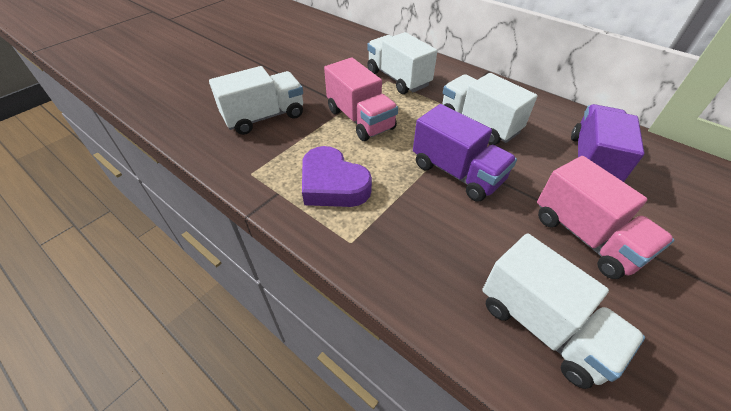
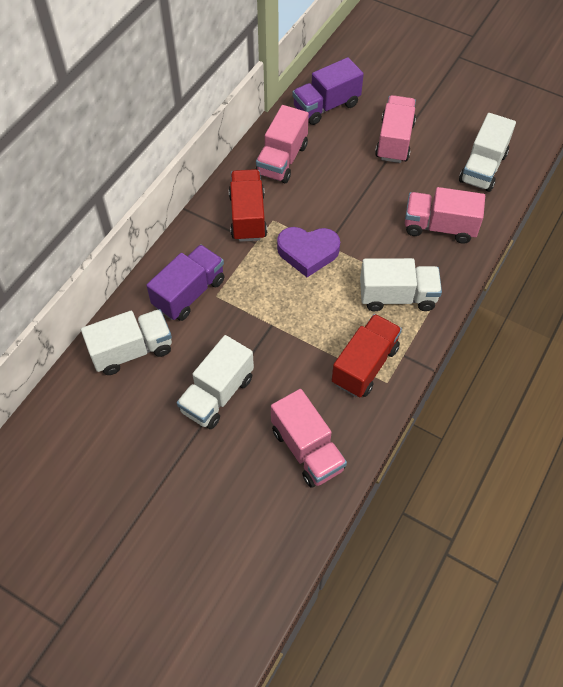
pink truck: 2 -> 4
red truck: 0 -> 2

